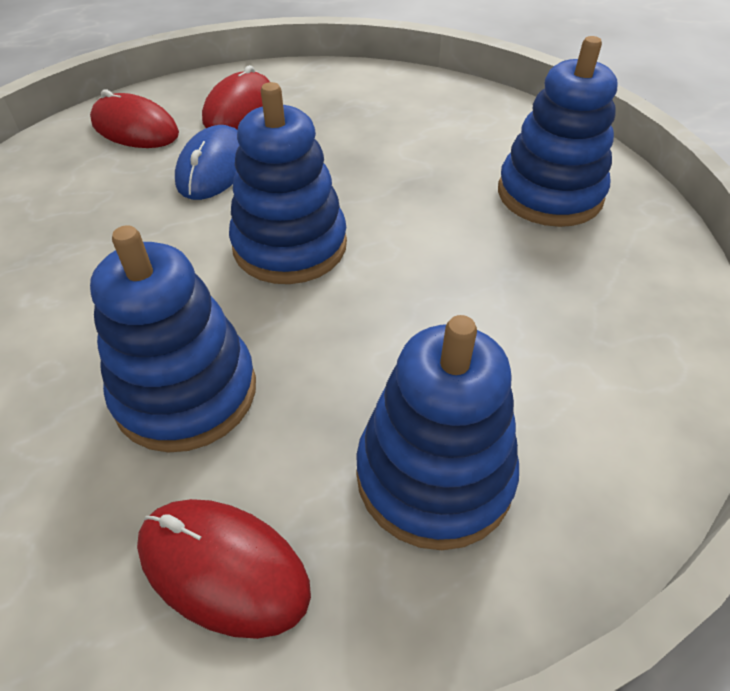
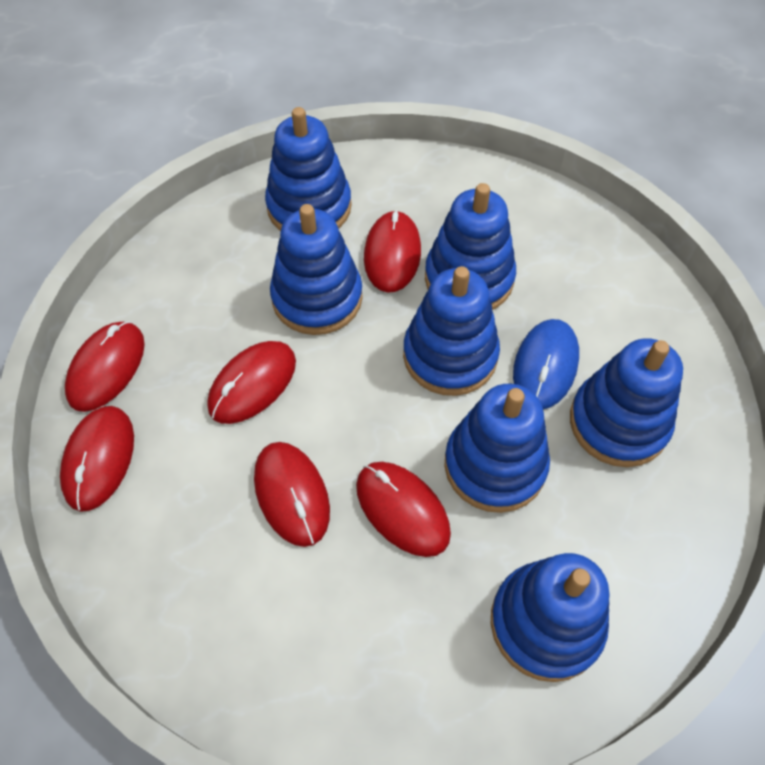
blue stacking toy: 4 -> 7
red mouse: 3 -> 6

